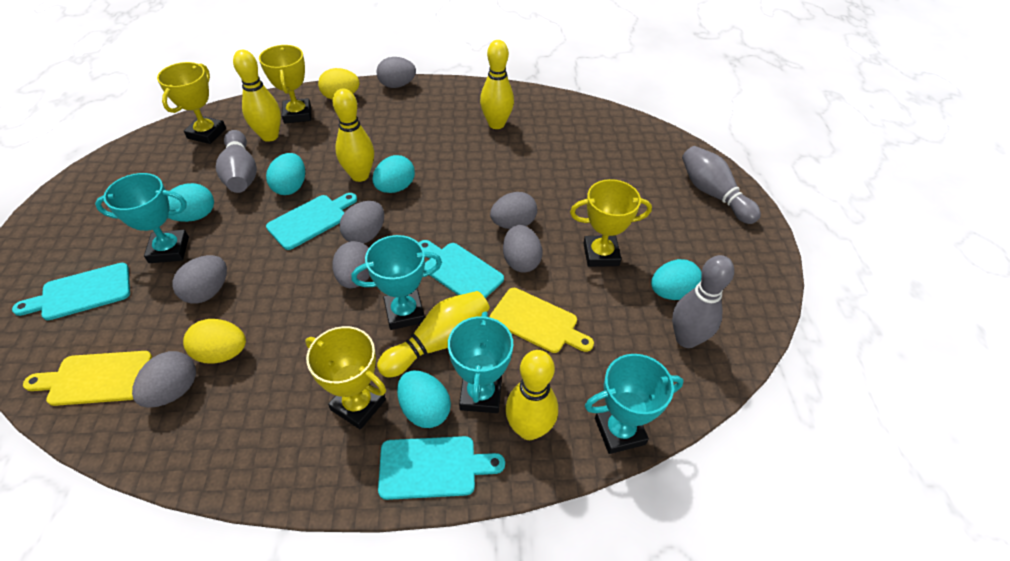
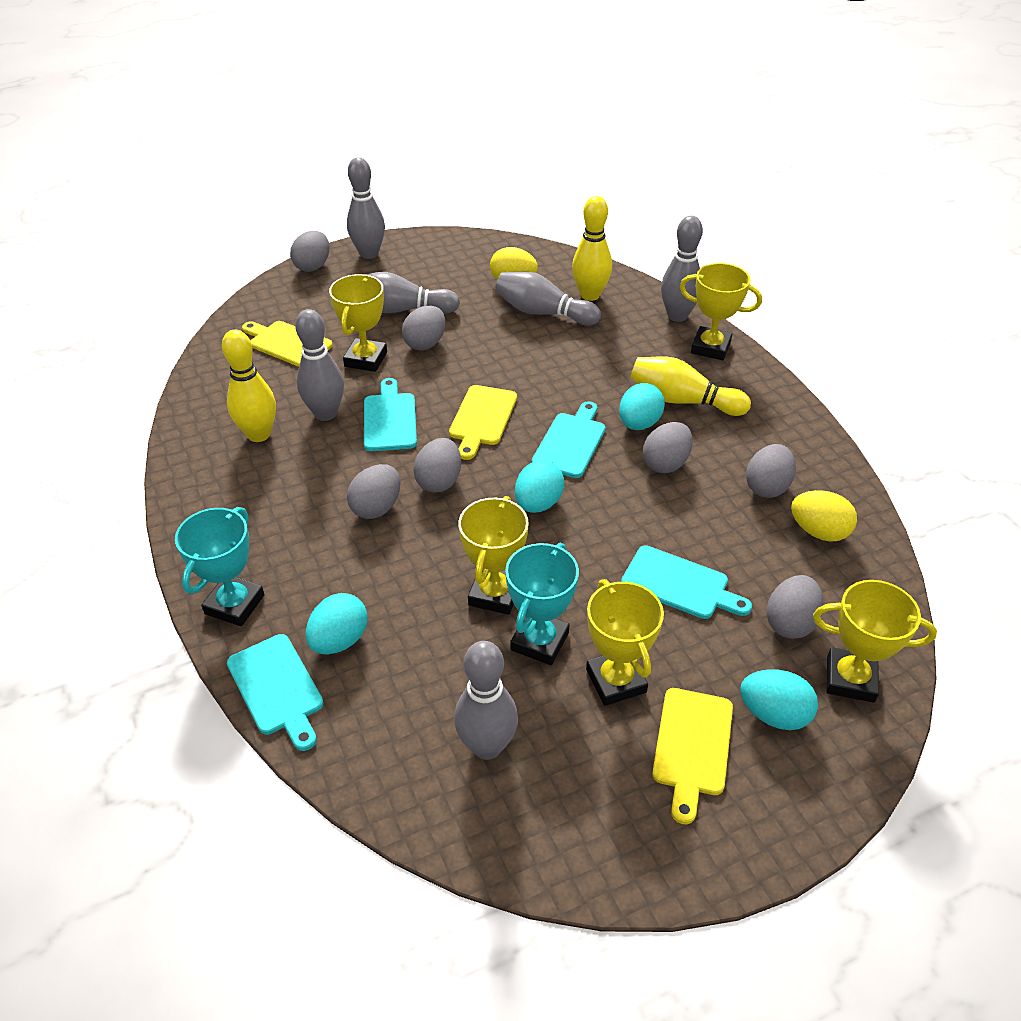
grey bowling pin: 3 -> 6
turquoise egg: 5 -> 4
turquoise trophy: 4 -> 2
yellow bowling pin: 5 -> 3
yellow cutting board: 2 -> 3
yellow trophy: 4 -> 5

